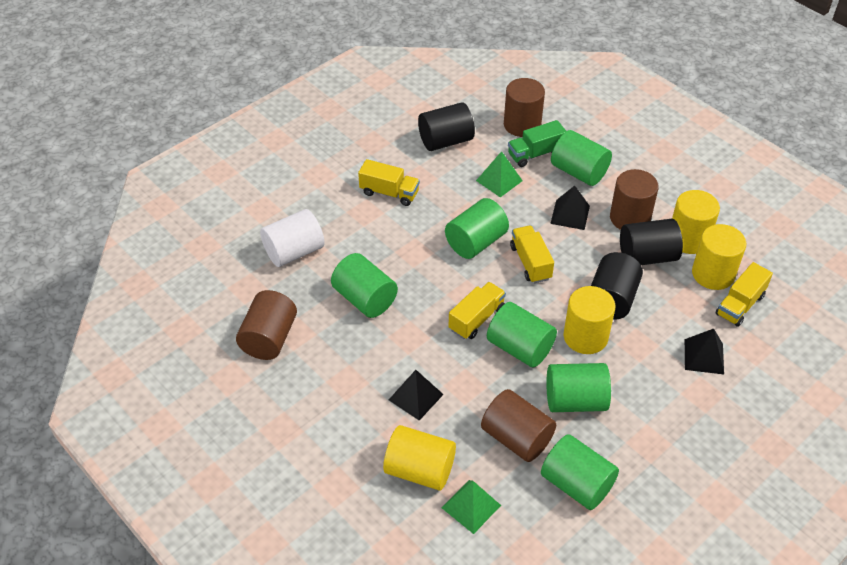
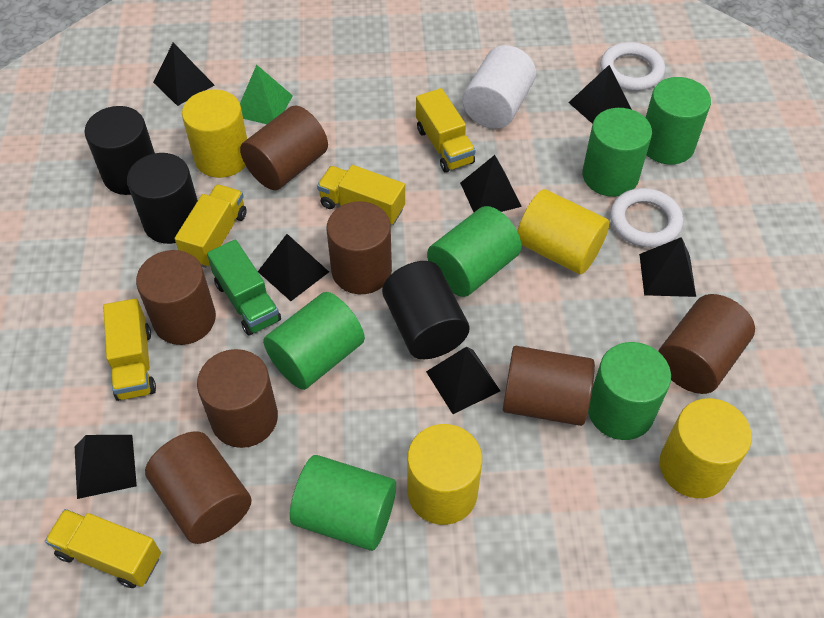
black pyramid: 3 -> 7
brown cylinder: 4 -> 7
green pyramid: 2 -> 1
white ring: 0 -> 2
yellow truck: 4 -> 5

